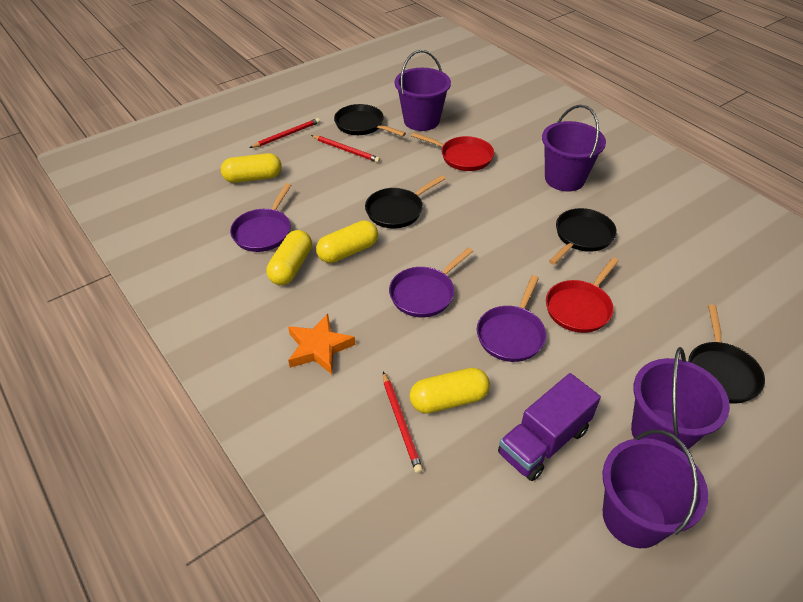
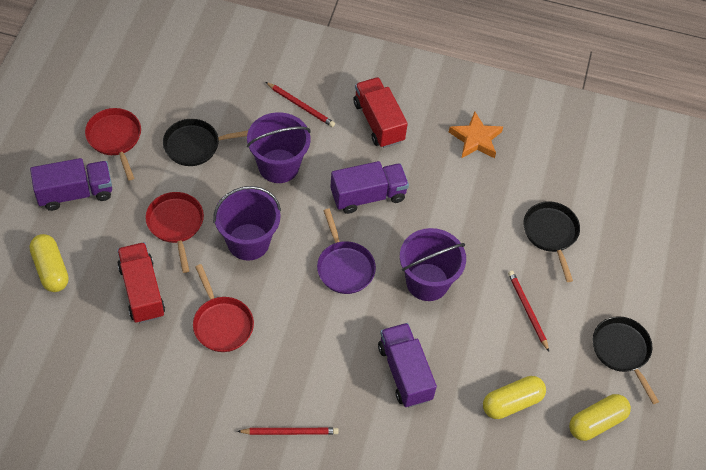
black pan: 4 -> 3
purple bucket: 4 -> 3
purple pan: 3 -> 1
purple truck: 1 -> 3
red pan: 2 -> 3
red truck: 0 -> 2
yellow capsule: 4 -> 3

